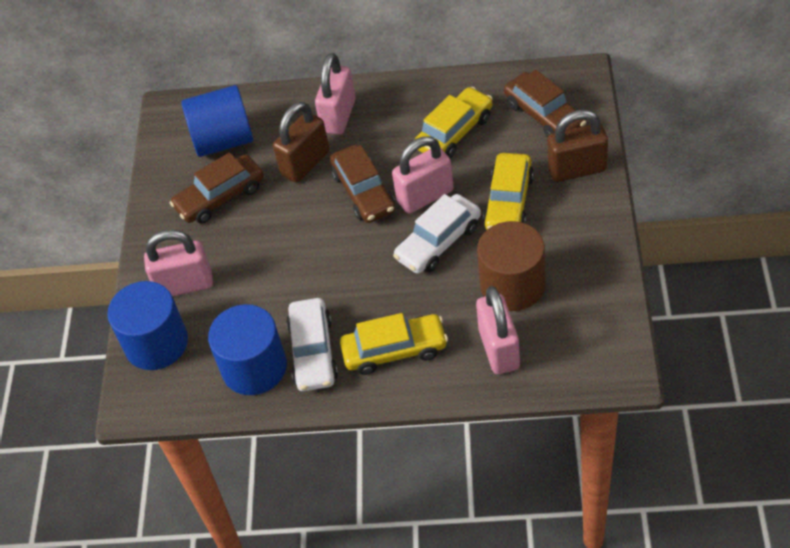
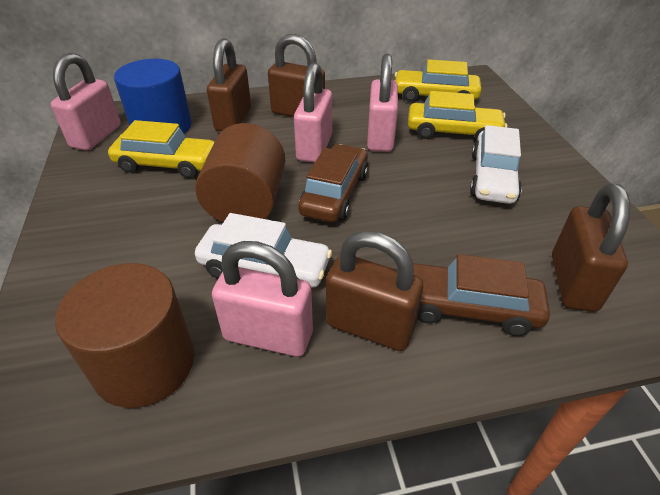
blue cylinder: 3 -> 1
brown car: 3 -> 2
brown cylinder: 1 -> 2
brown padlock: 2 -> 4

